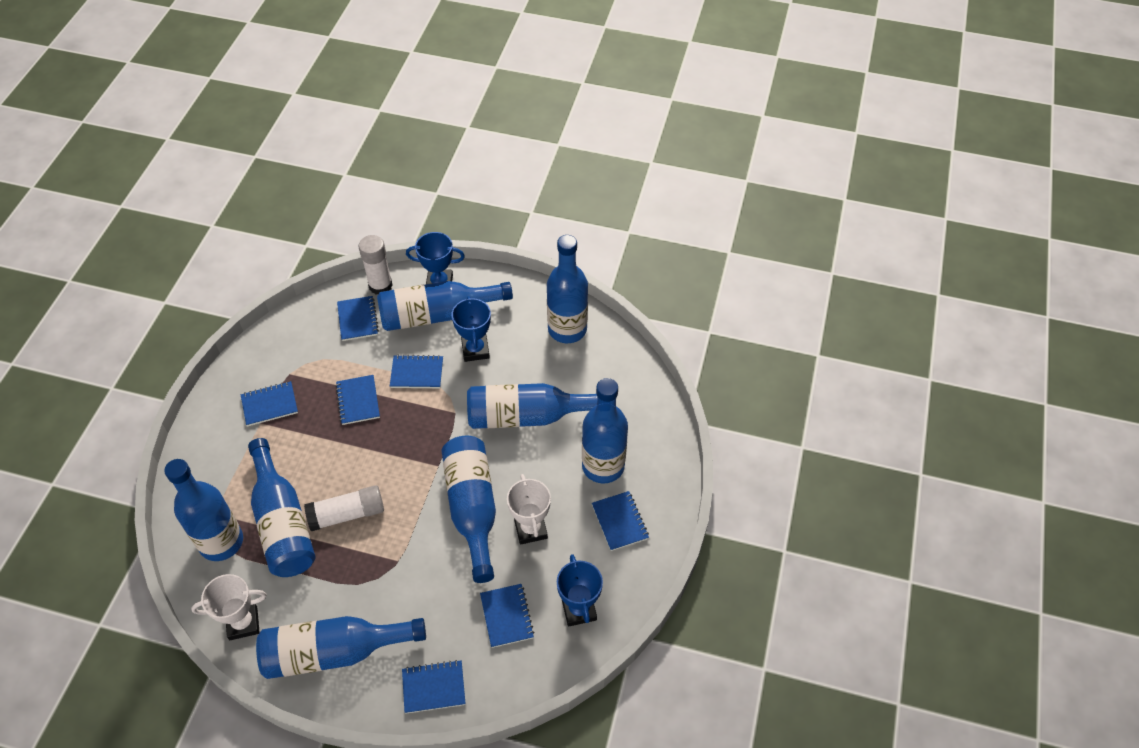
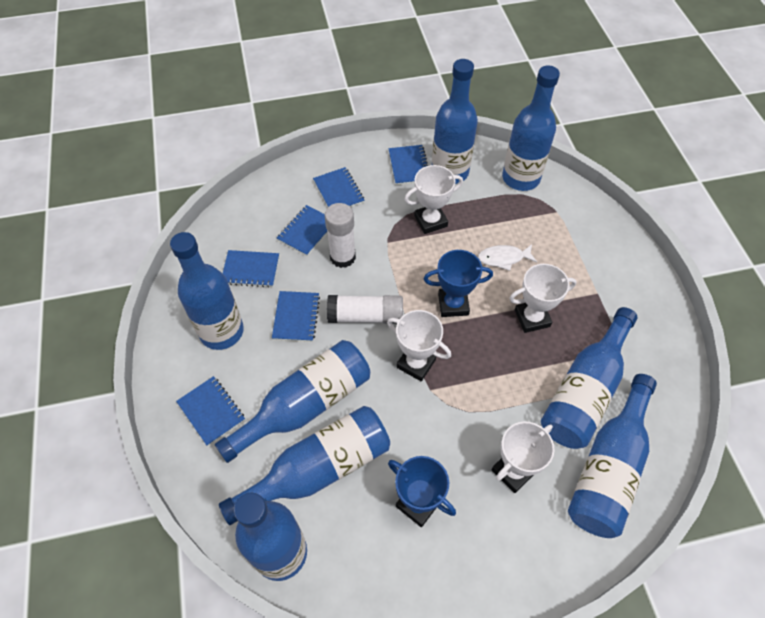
blue notebook: 7 -> 6
blue trophy: 3 -> 2
white fish: 0 -> 1
white trophy: 2 -> 4

